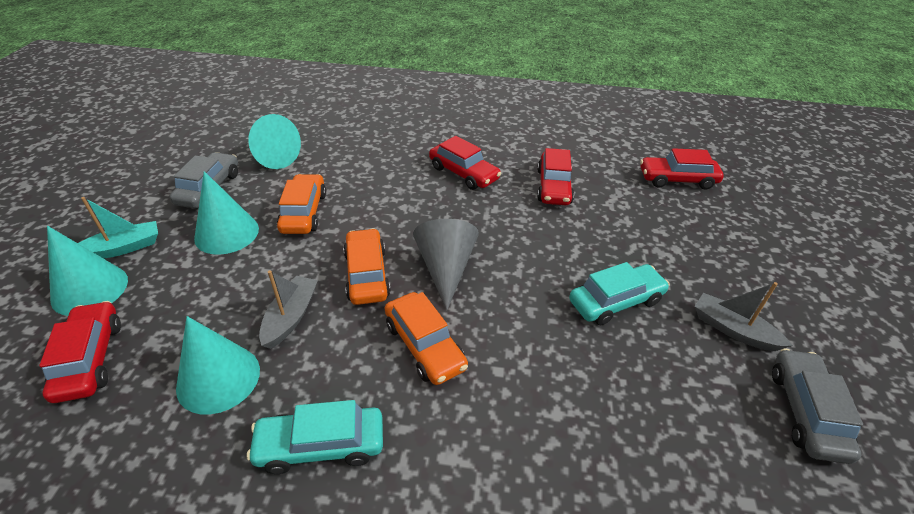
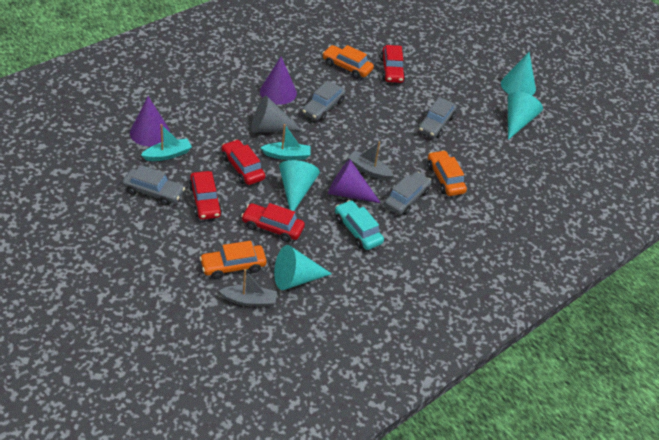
grey car: 2 -> 4
purple cone: 0 -> 3
turquoise boat: 1 -> 2
turquoise car: 2 -> 1

